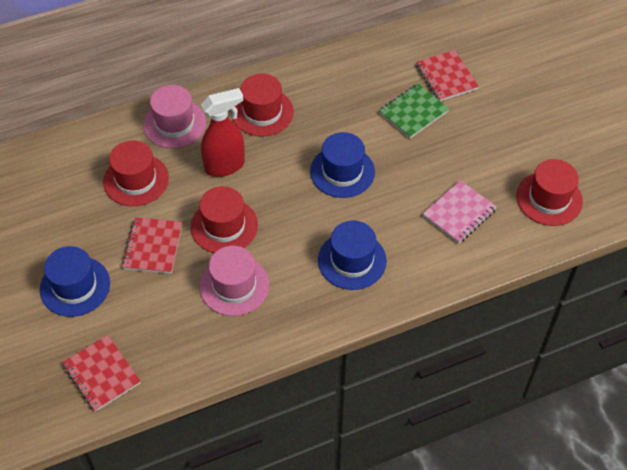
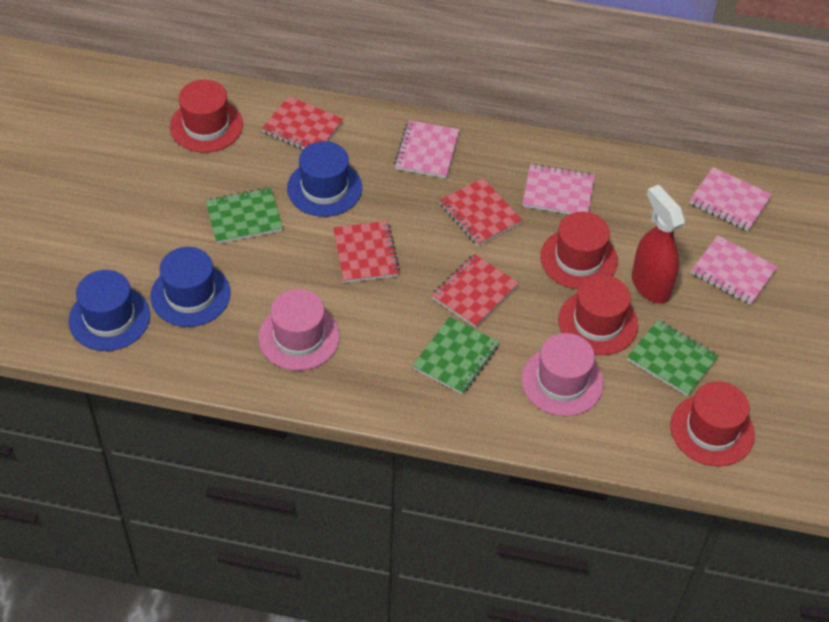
green notebook: 1 -> 3
pink notebook: 1 -> 4
red notebook: 3 -> 4

